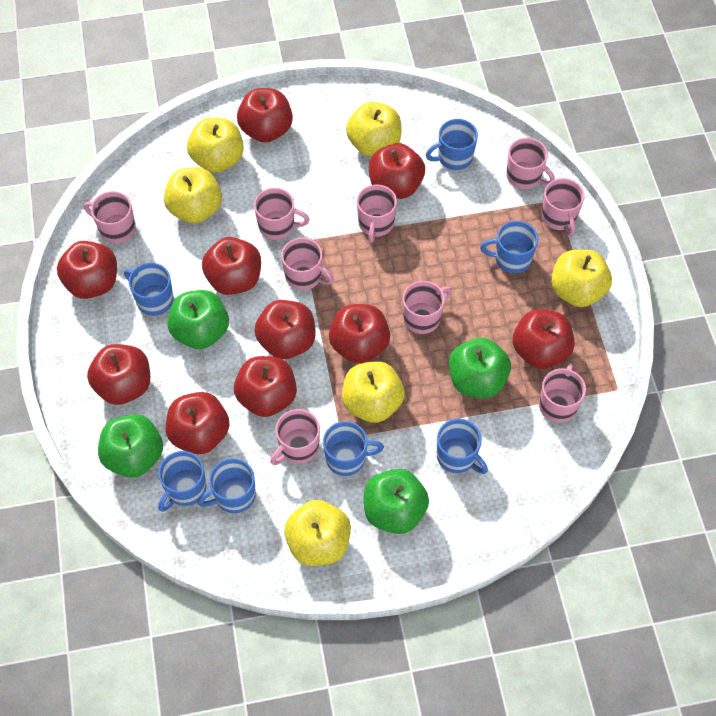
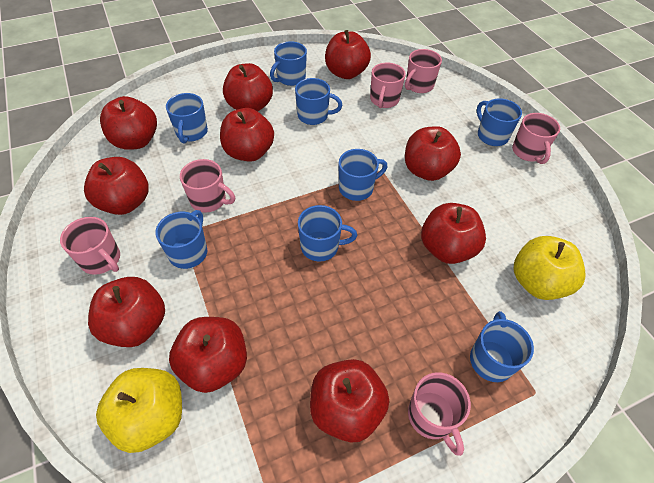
blue mug: 7 -> 8
green apple: 4 -> 0
pink mug: 9 -> 6
yellow apple: 6 -> 2

